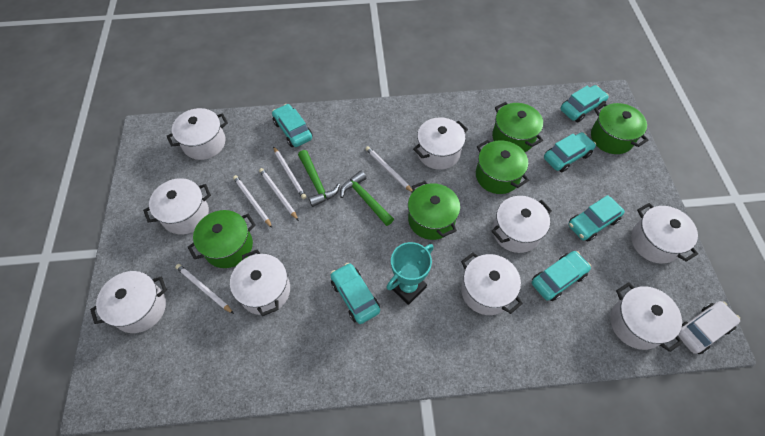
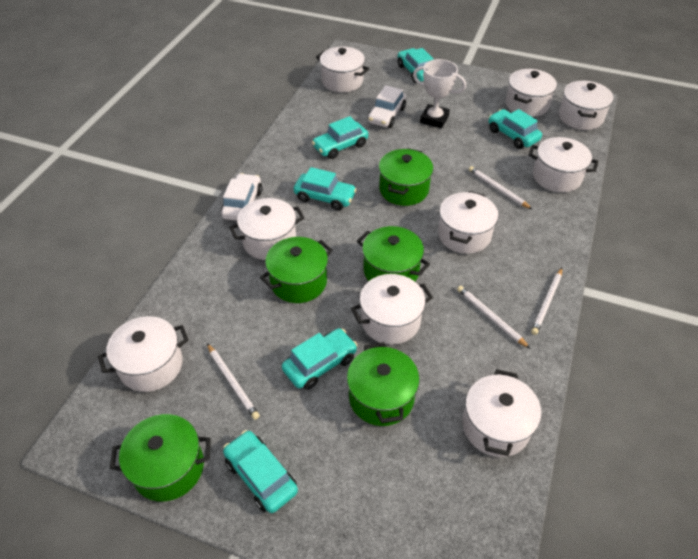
green hammer: 2 -> 0
turquoise trophy: 1 -> 0
white car: 1 -> 2
white pencil: 5 -> 4
white trophy: 0 -> 1

